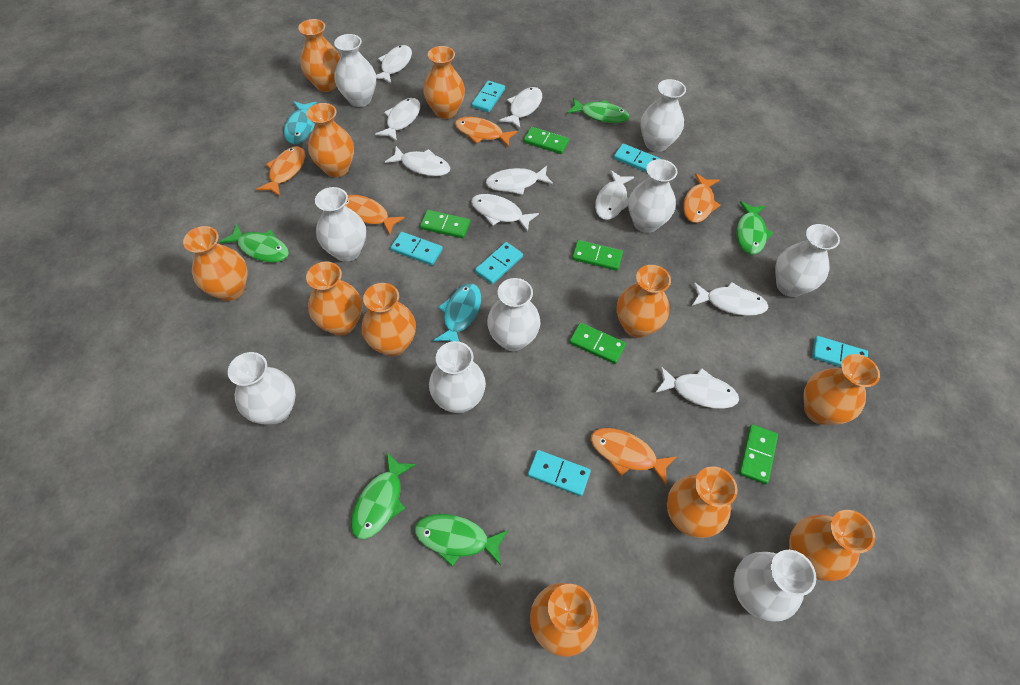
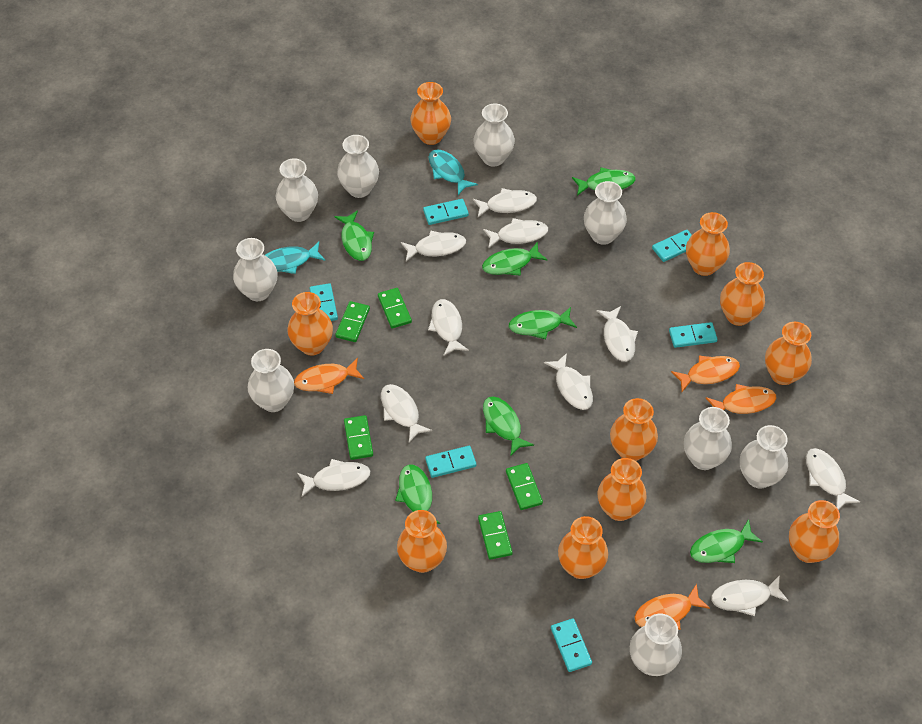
green fish: 5 -> 7
orange fish: 5 -> 4
orange vase: 11 -> 10
white fish: 9 -> 10

